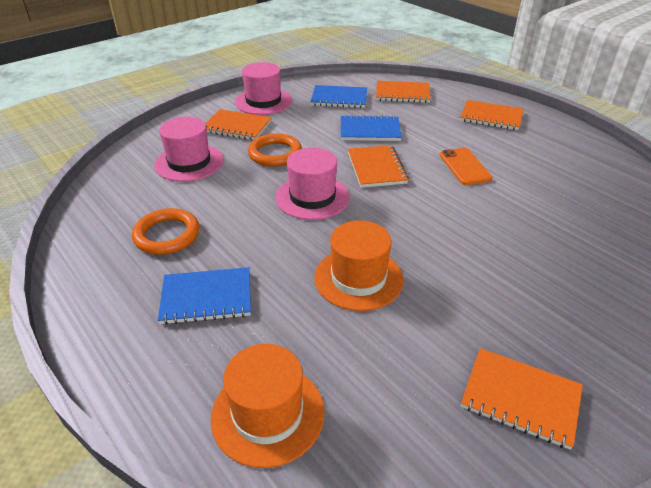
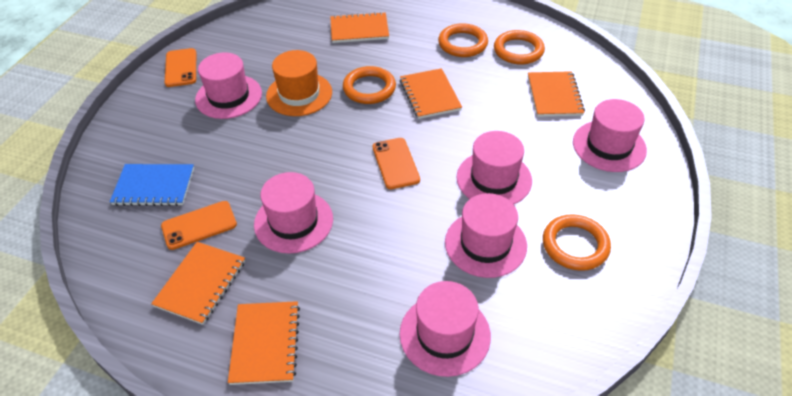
blue notebook: 3 -> 1
orange hat: 2 -> 1
orange phone: 1 -> 3
orange ring: 2 -> 4
pink hat: 3 -> 6

